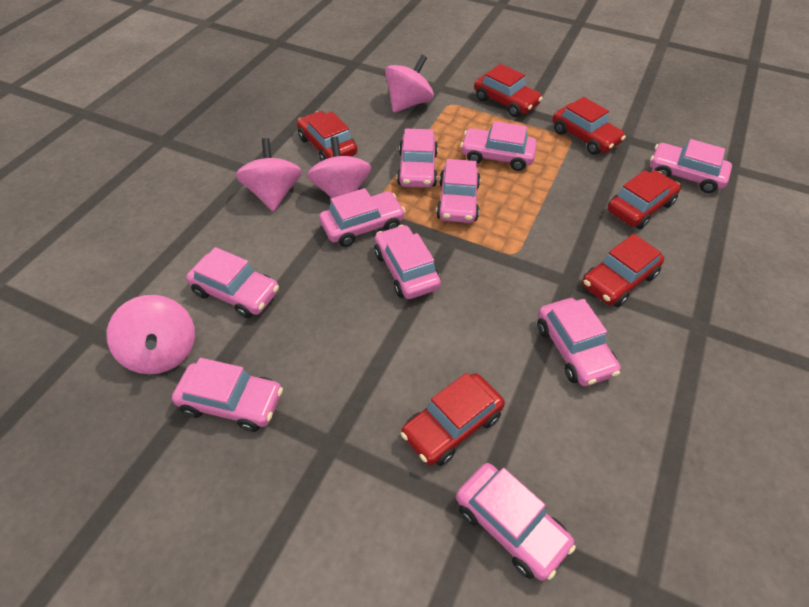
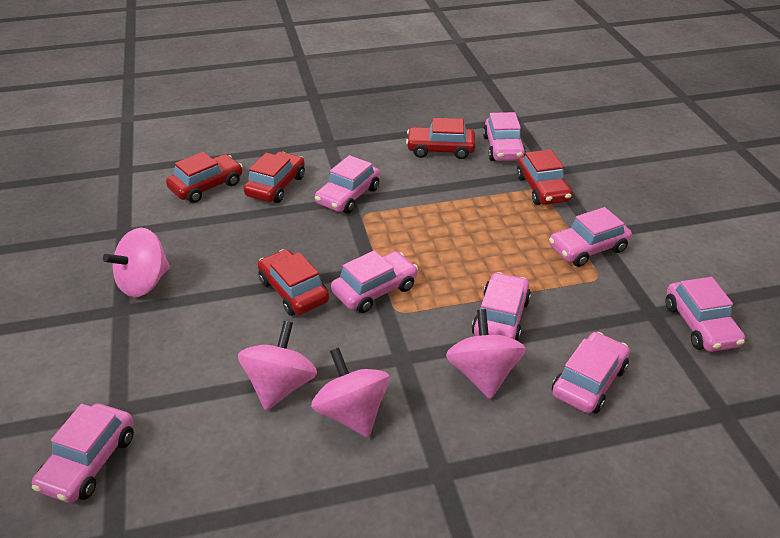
pink car: 10 -> 8
red car: 6 -> 5

